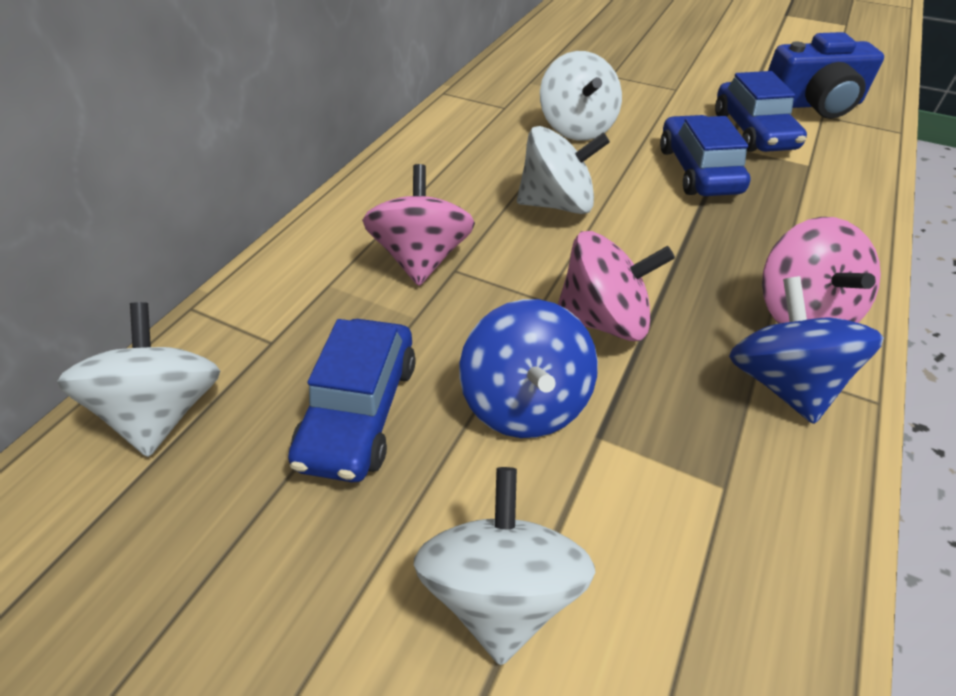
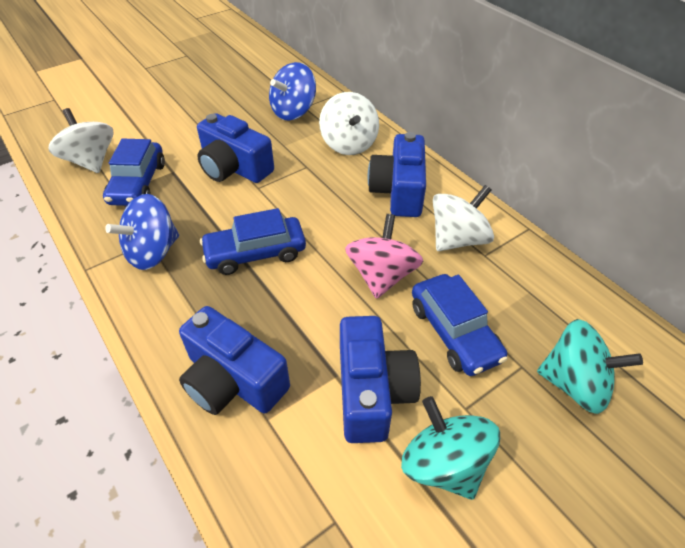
blue camera: 1 -> 4
pink spinning top: 3 -> 1
turquoise spinning top: 0 -> 2
white spinning top: 4 -> 3

